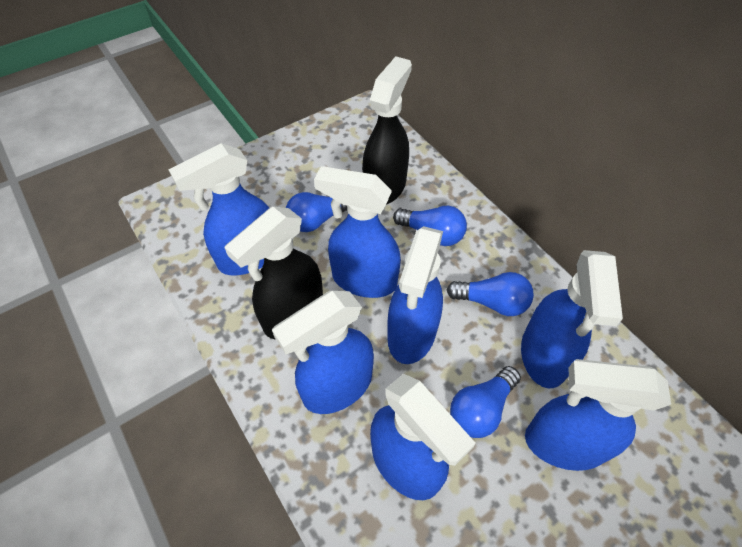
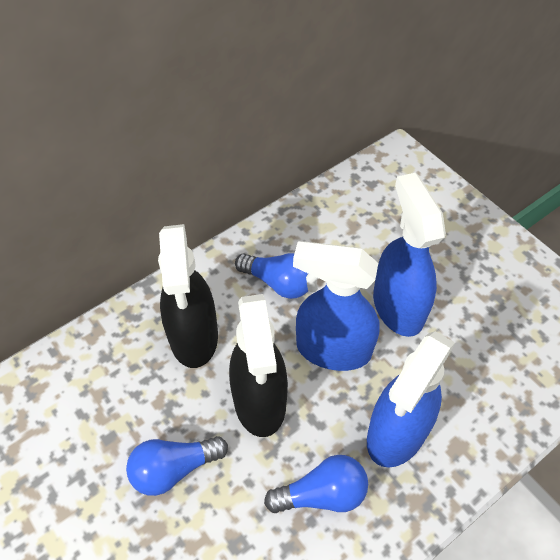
blue light bulb: 4 -> 3
blue spray bottle: 7 -> 3

